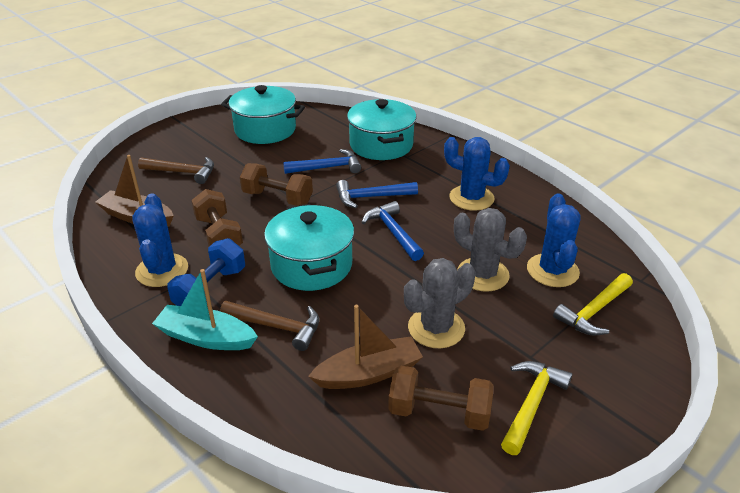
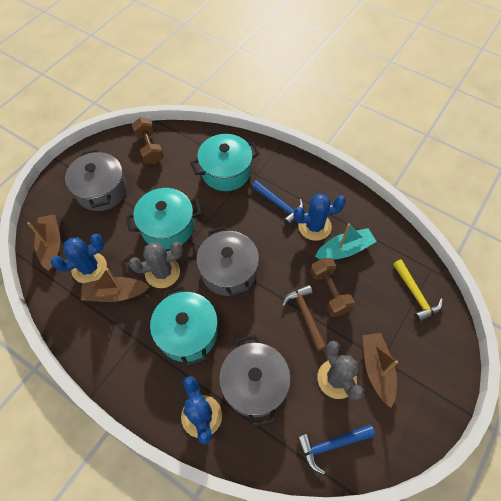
blue dumbbell: 1 -> 0
blue hammer: 3 -> 2
brown boat: 2 -> 3
brown dumbbell: 3 -> 2
brown hammer: 2 -> 1
grey pot: 0 -> 3
yellow hammer: 2 -> 1

